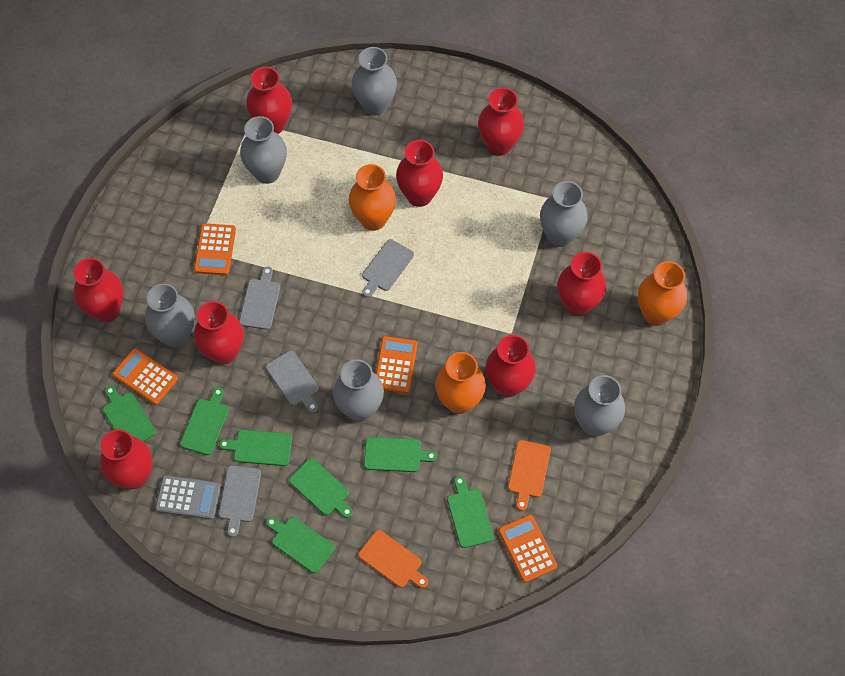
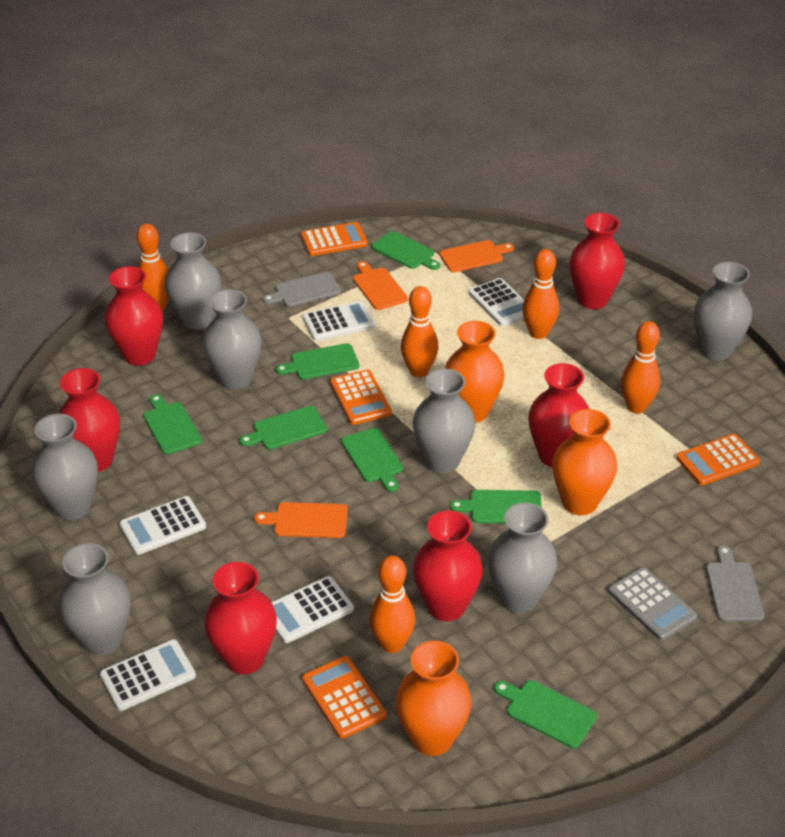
grey cutting board: 4 -> 2
grey vase: 6 -> 7
orange bowling pin: 0 -> 5
orange cutting board: 2 -> 3
red vase: 8 -> 6
white calculator: 0 -> 5

